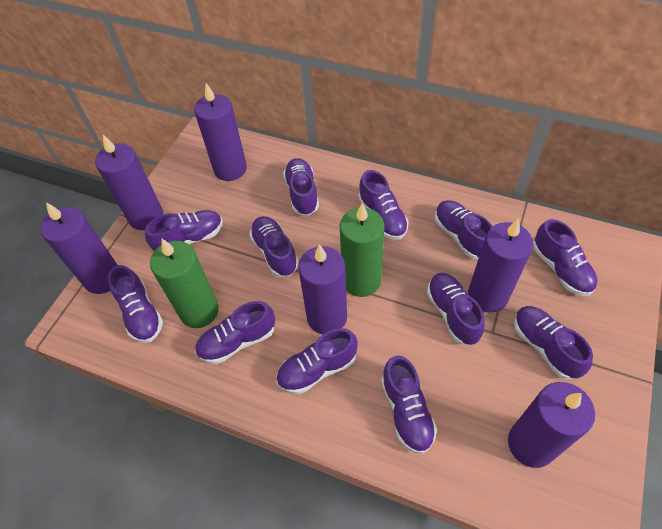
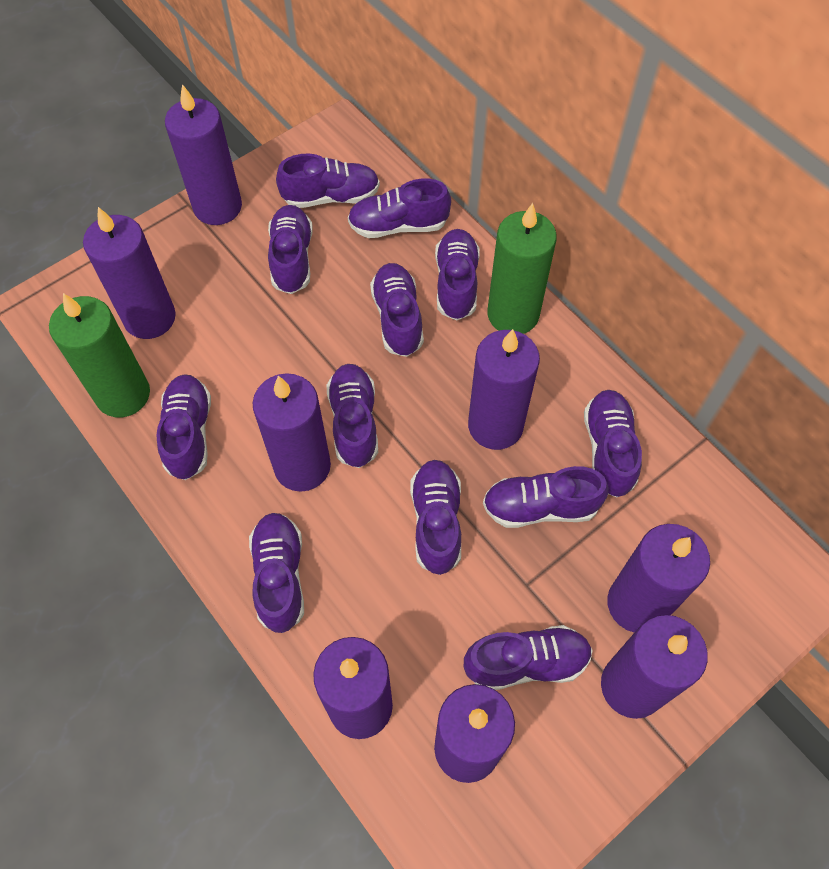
purple candle: 6 -> 8

